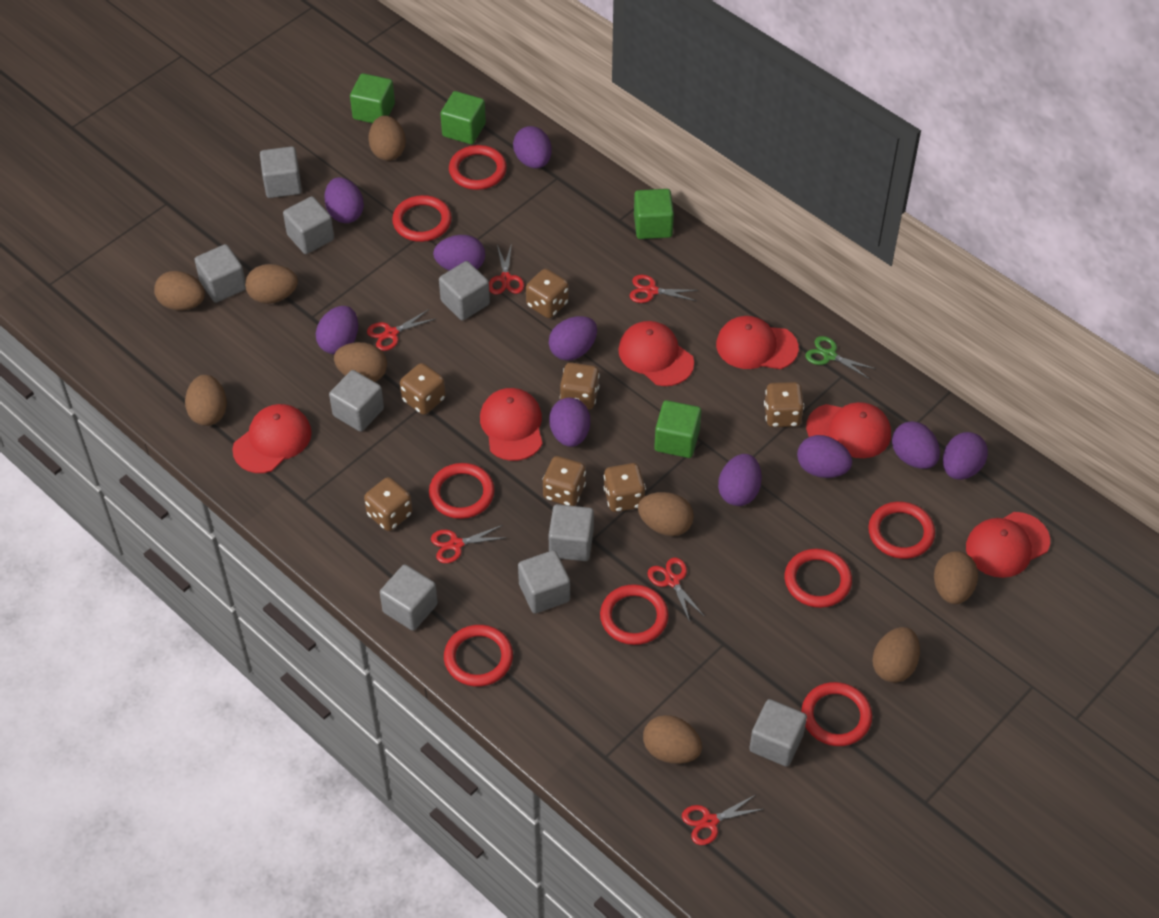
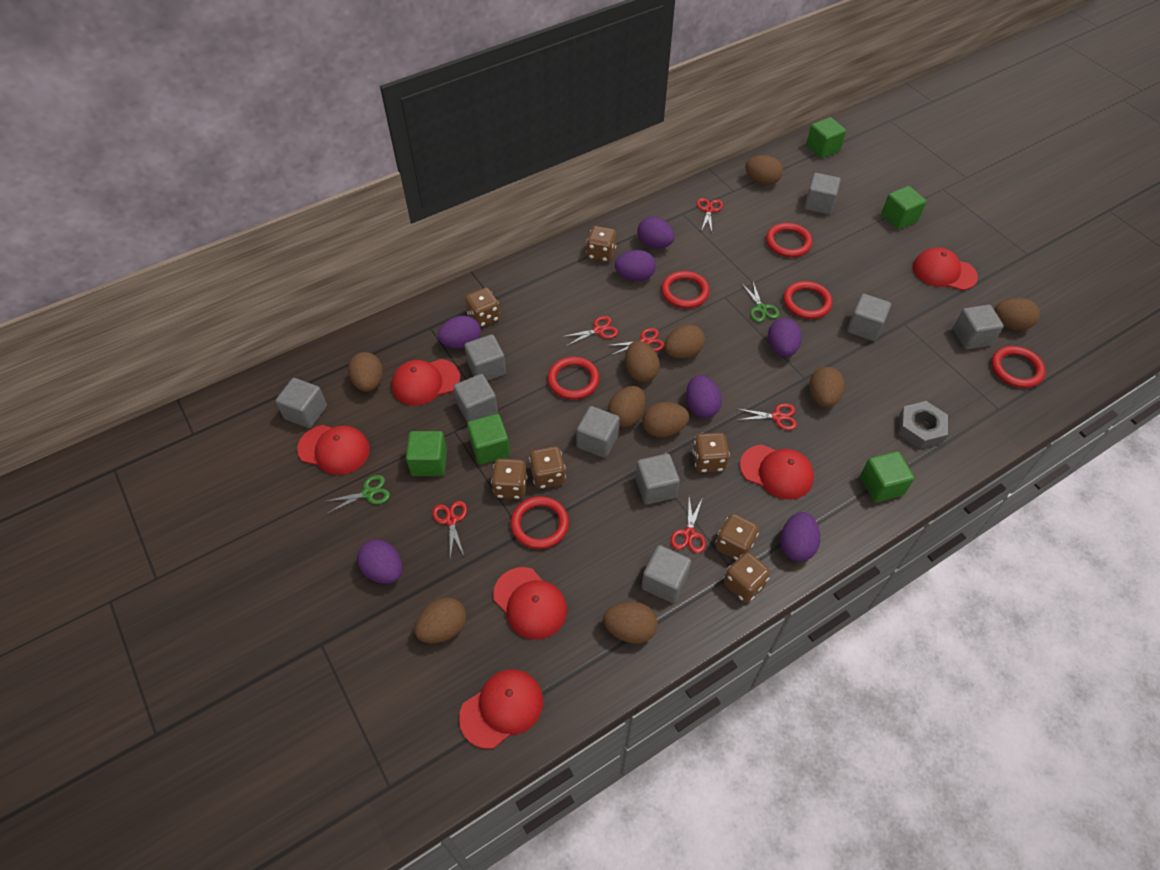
brown egg: 9 -> 10
green cube: 4 -> 5
green scissors: 1 -> 2
grey nut: 0 -> 1
purple egg: 10 -> 7
red ring: 8 -> 6

